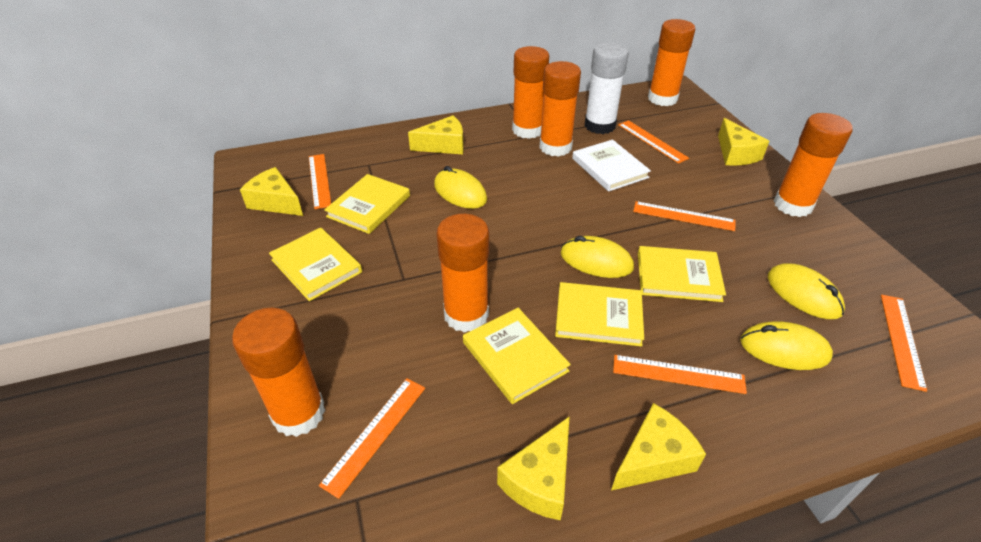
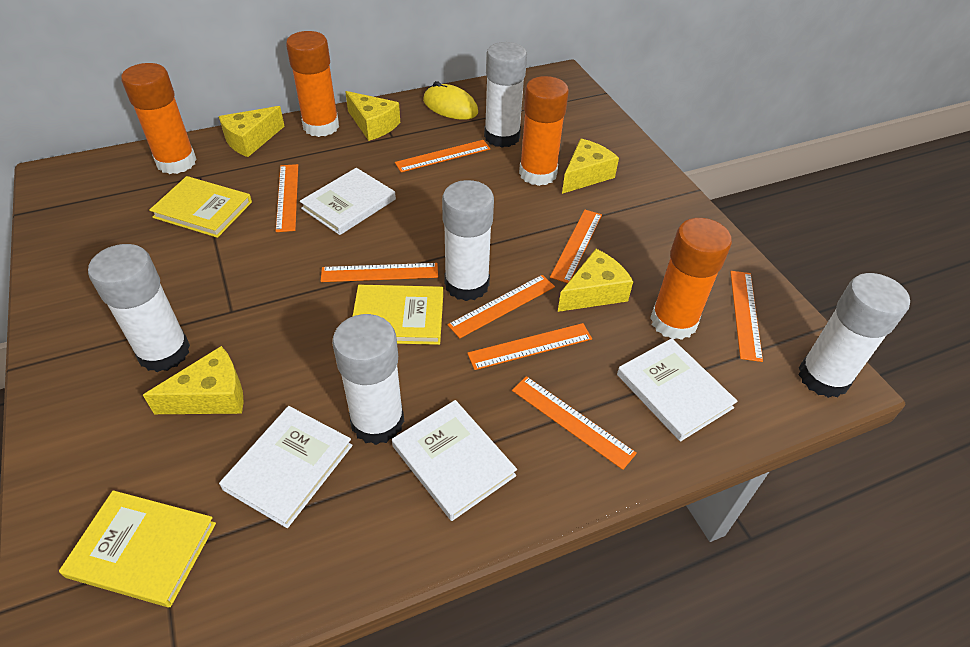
orange glue stick: 6 -> 4
orange ruler: 6 -> 8
white book: 1 -> 4
white glue stick: 1 -> 5
yellow book: 5 -> 3
yellow mouse: 4 -> 1

